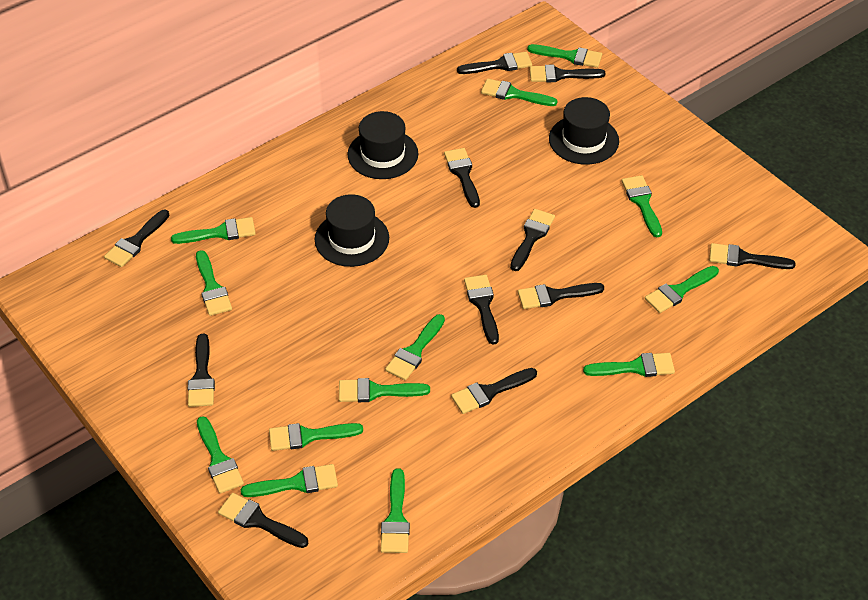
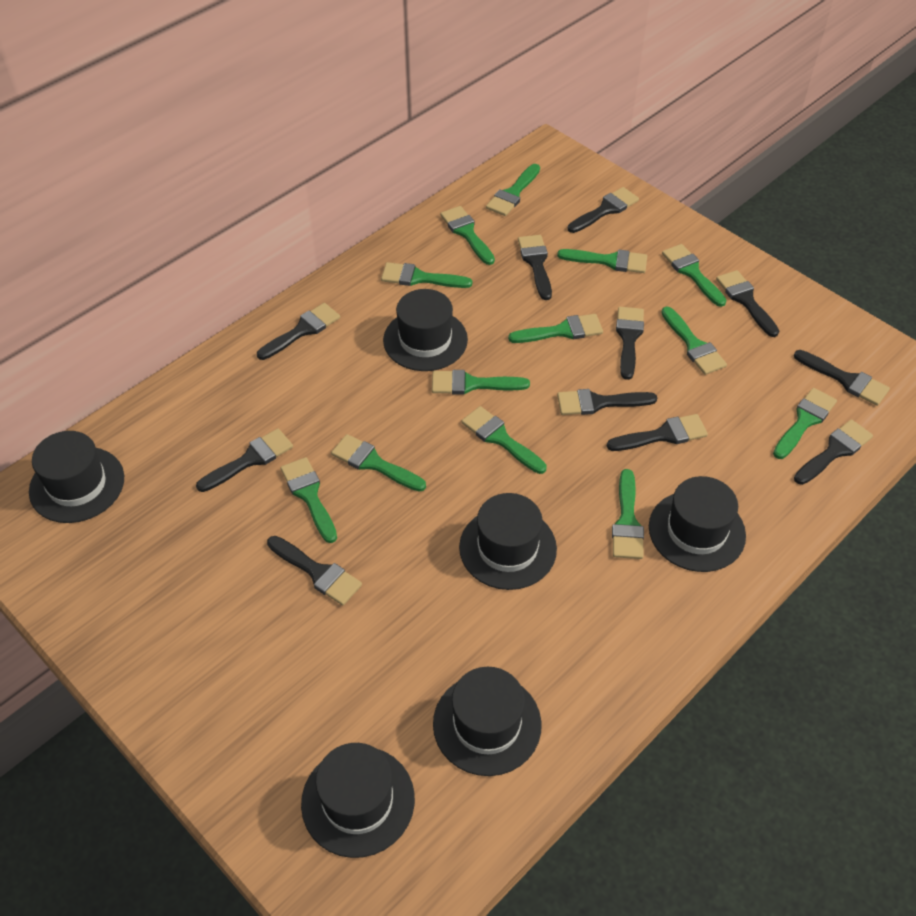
black hat: 3 -> 6

